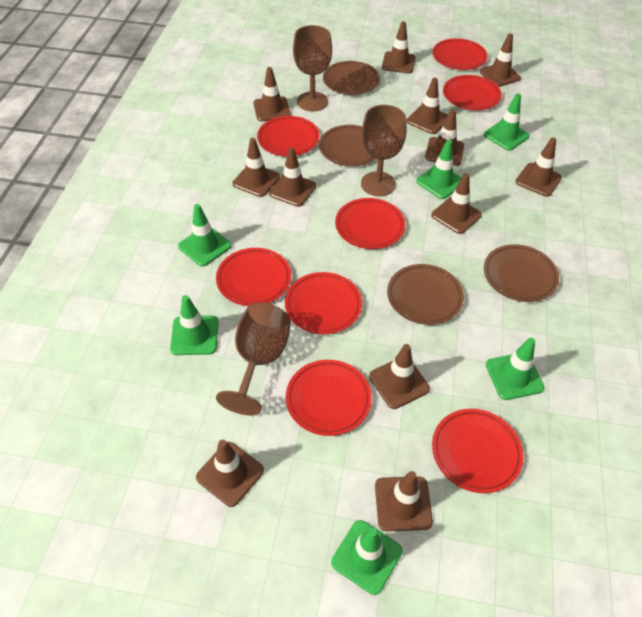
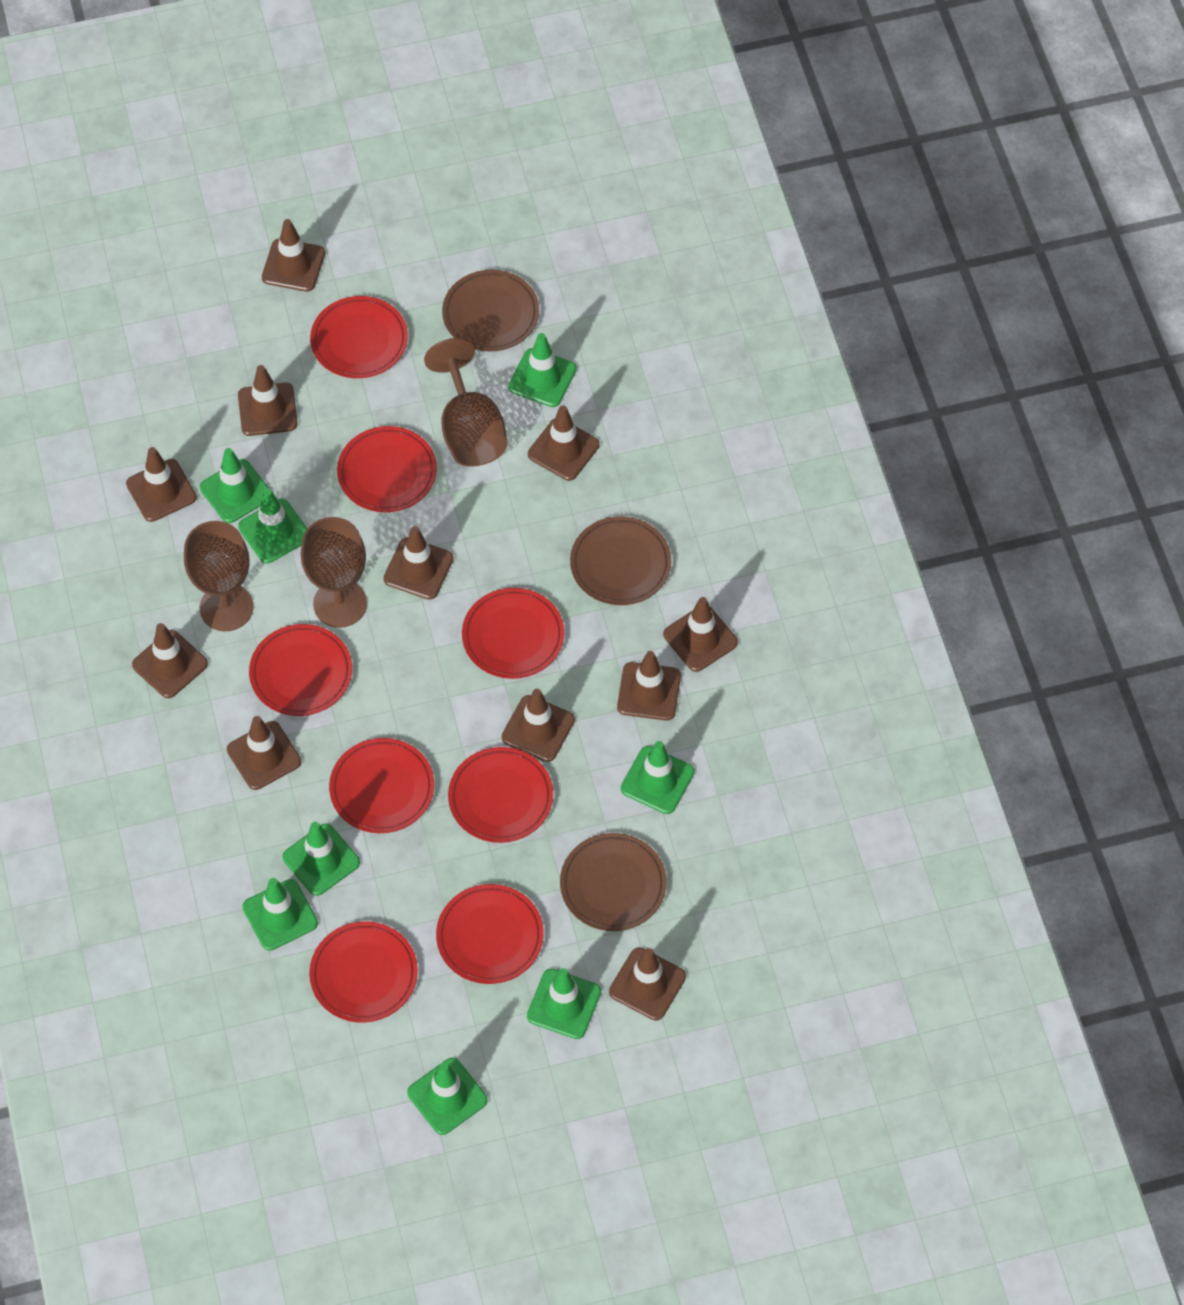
brown plate: 4 -> 3
brown traffic cone: 12 -> 11
green traffic cone: 6 -> 8

